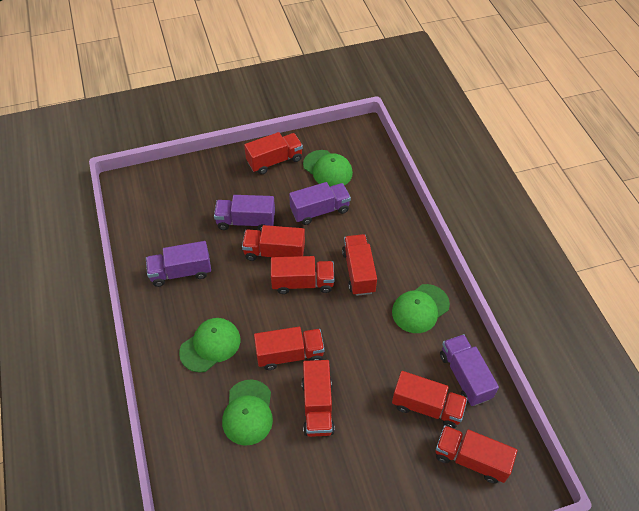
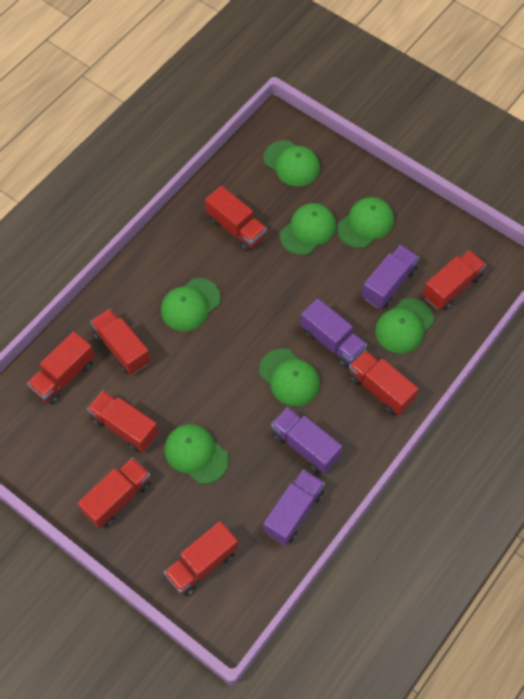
green cap: 4 -> 7

